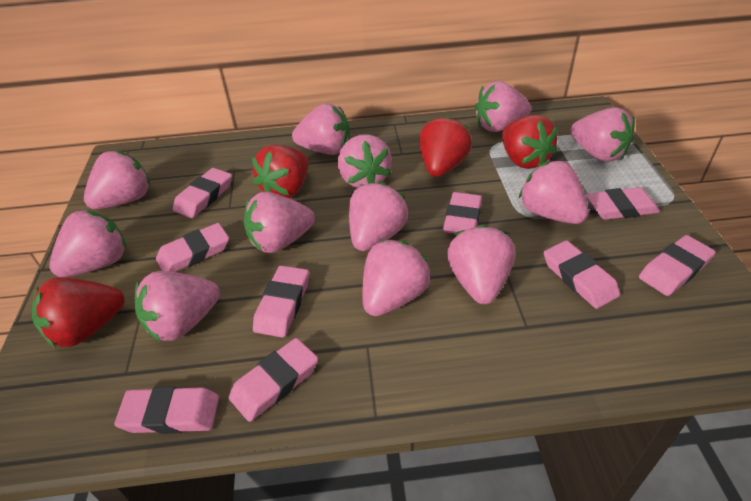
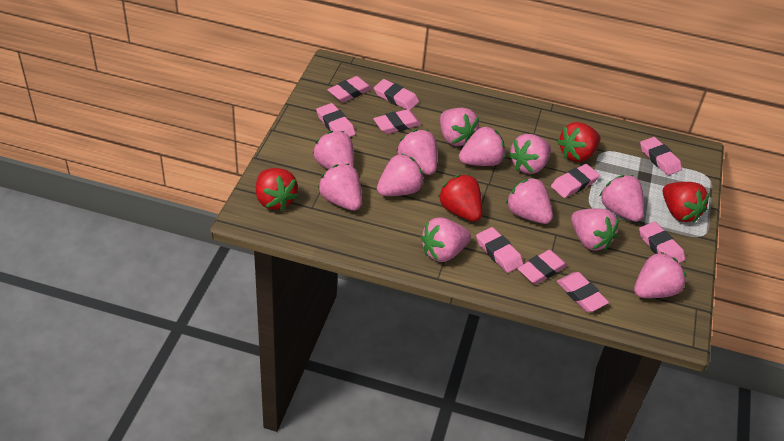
pink eraser: 9 -> 10

